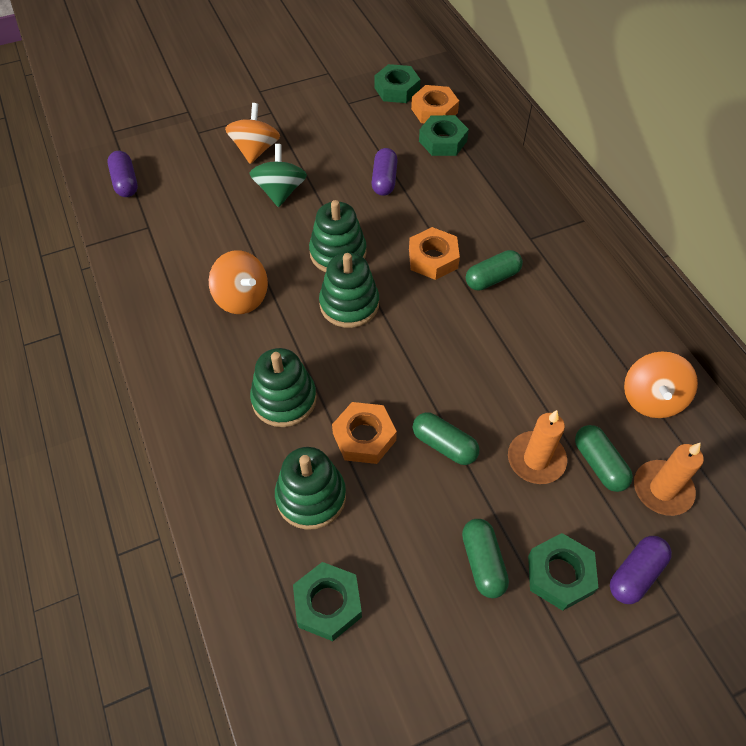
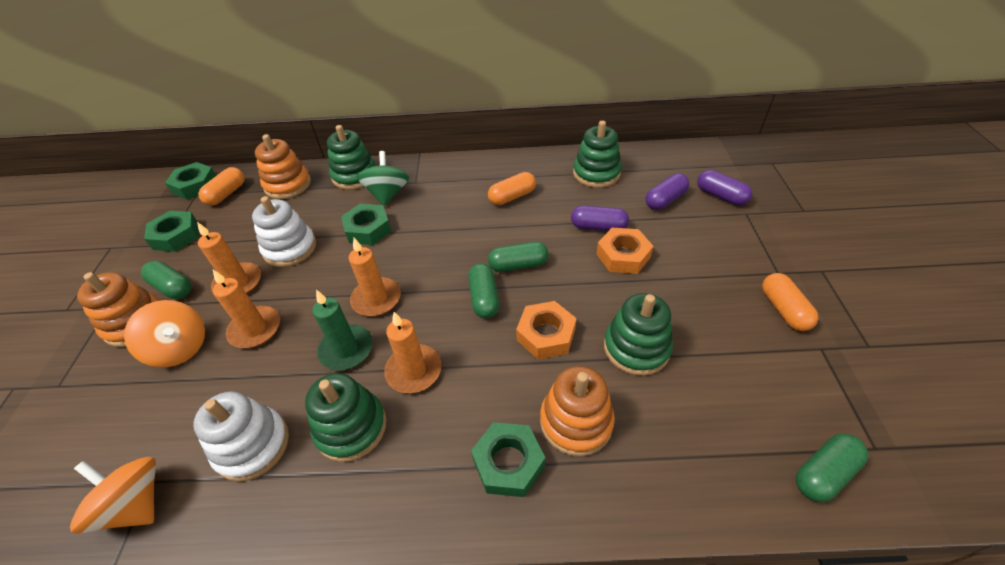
green candle: 0 -> 1
orange candle: 2 -> 4
orange capsule: 0 -> 3
orange nut: 3 -> 2
orange spinning top: 3 -> 2
orange stacking toy: 0 -> 3
white stacking toy: 0 -> 2

